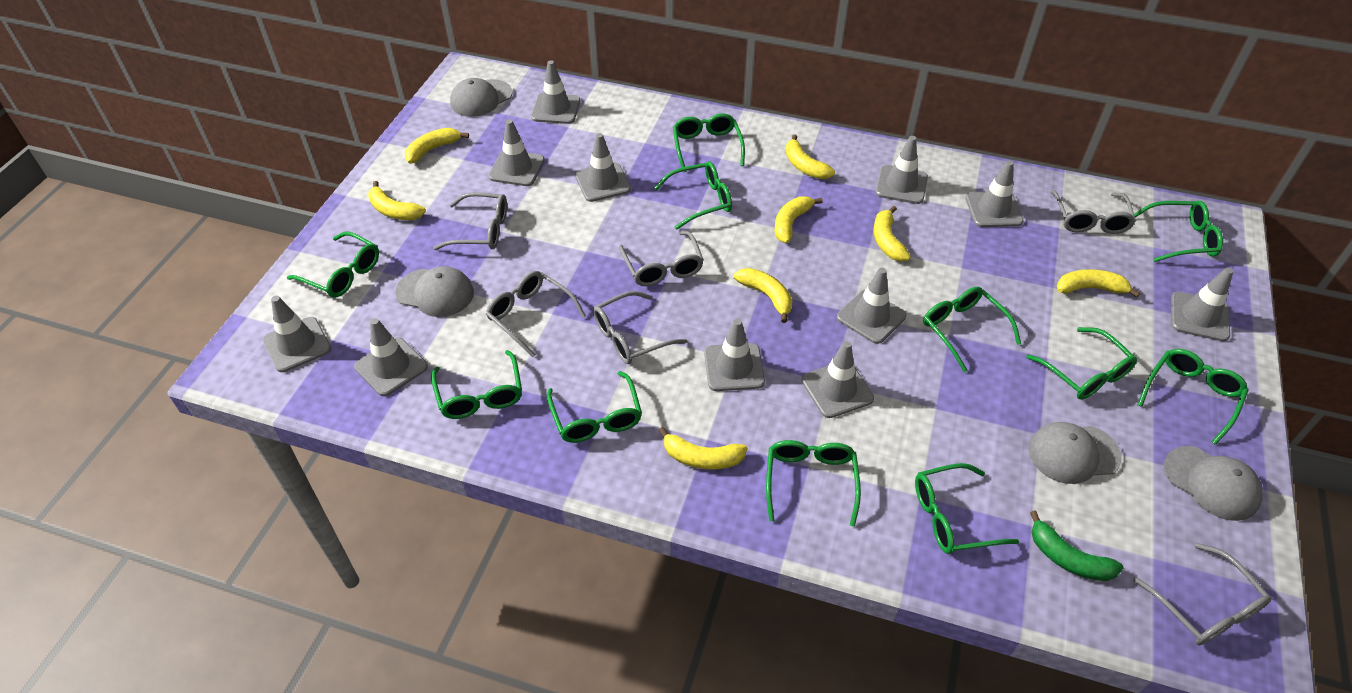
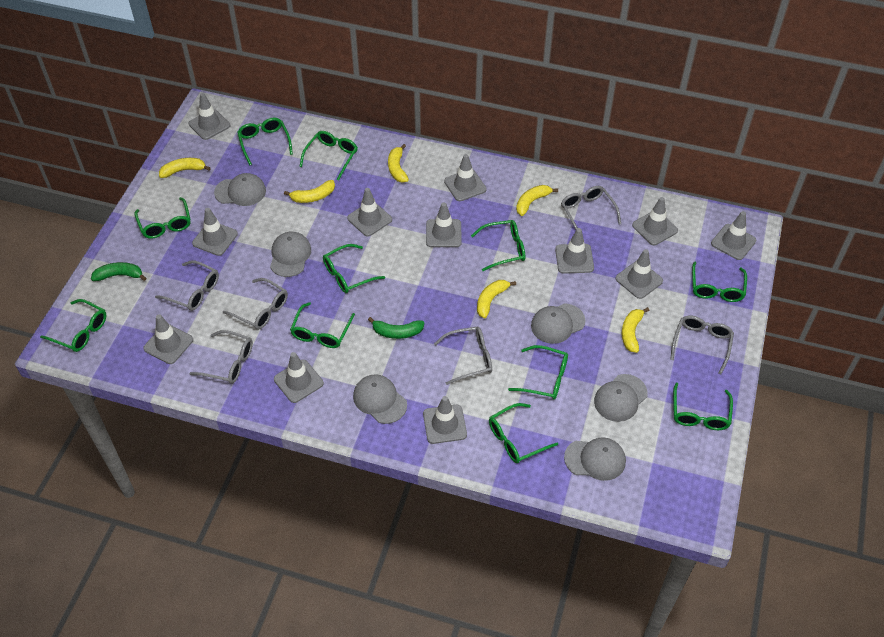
green banana: 1 -> 2
grey cap: 4 -> 6
grey traffic cone: 11 -> 12
yellow banana: 8 -> 6

